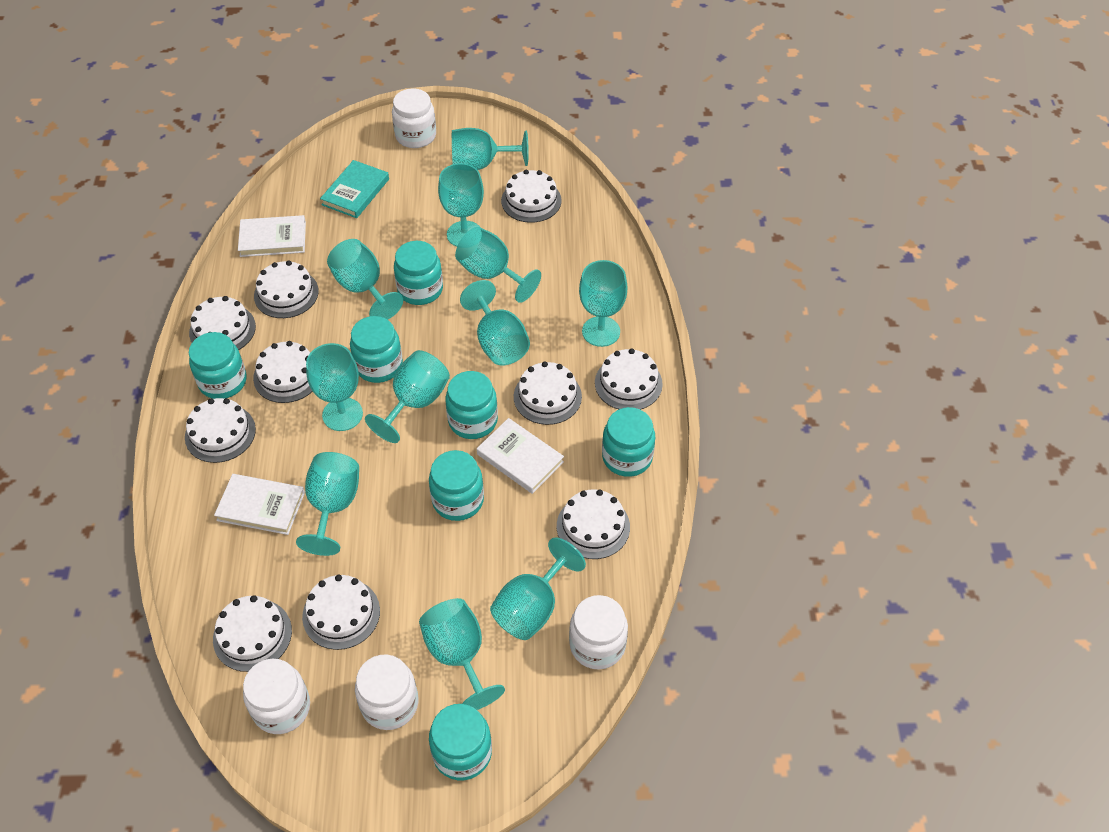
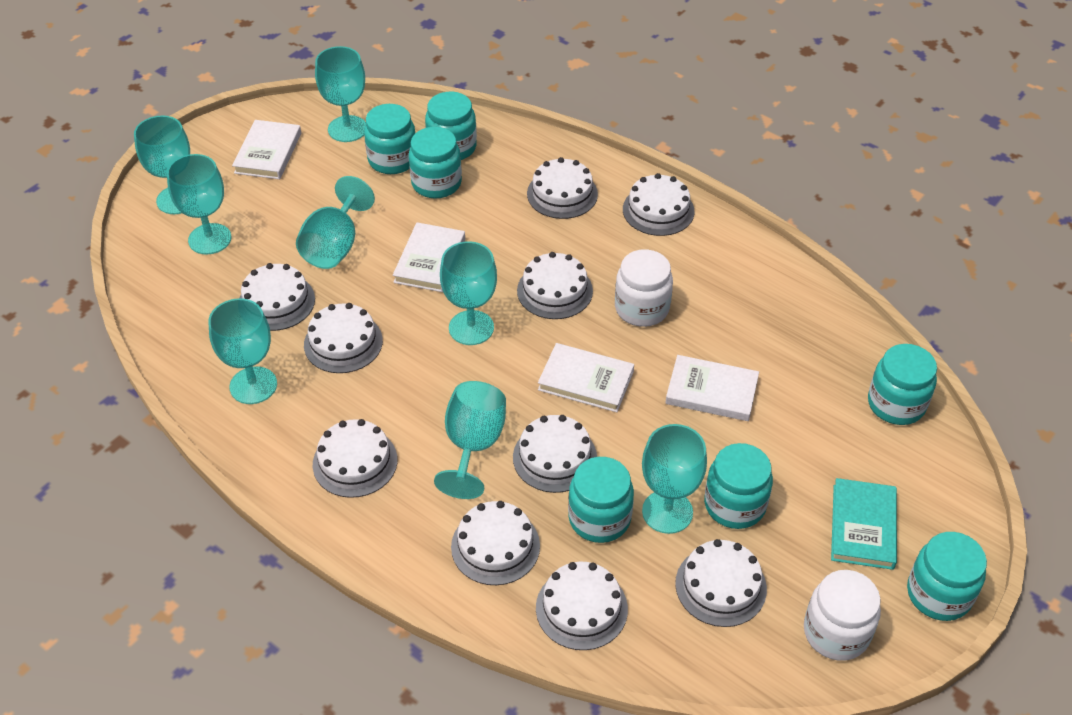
turquoise goblet: 11 -> 8
white book: 3 -> 4
white jar: 4 -> 2

